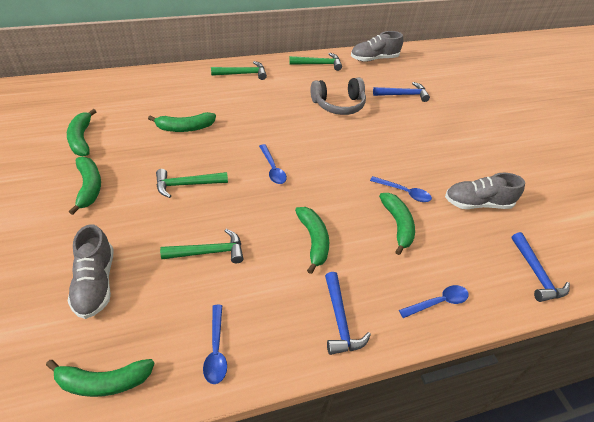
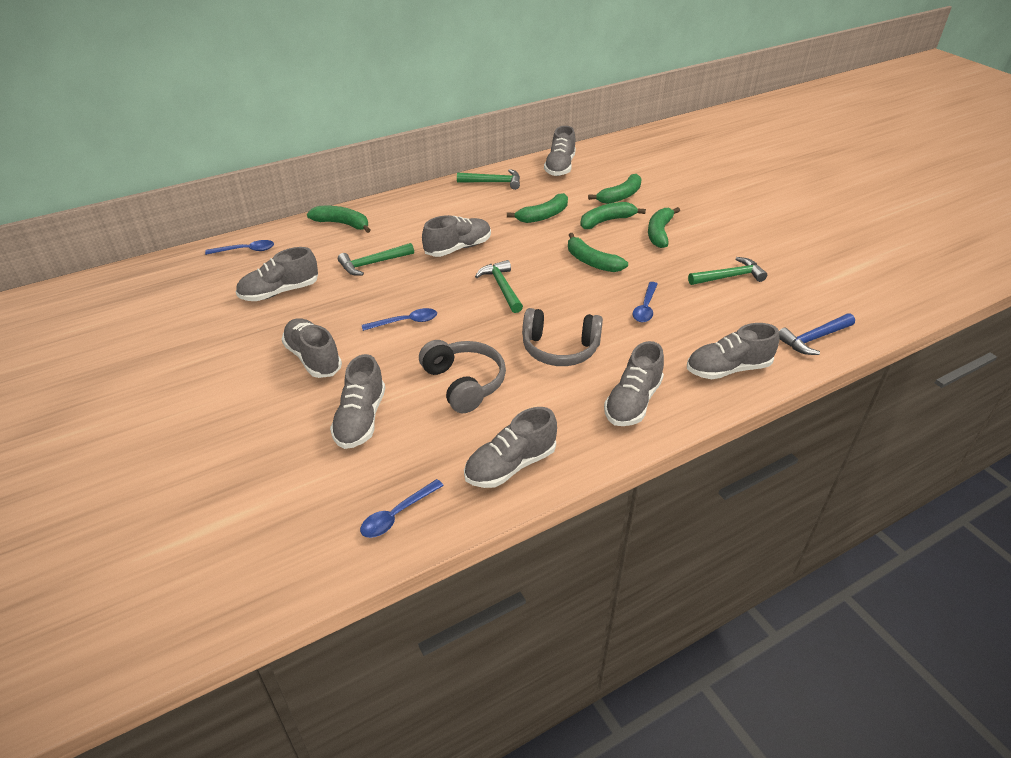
blue hammer: 3 -> 1
grey headphones: 1 -> 2
grey shoe: 3 -> 8

